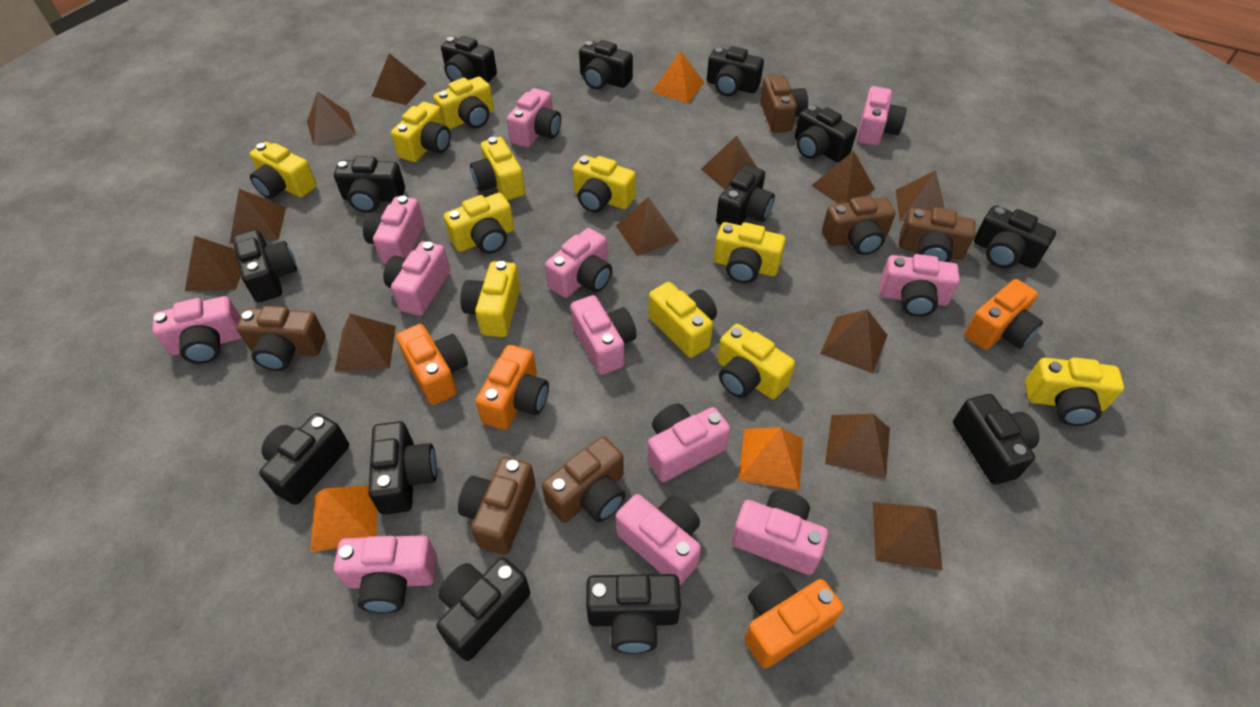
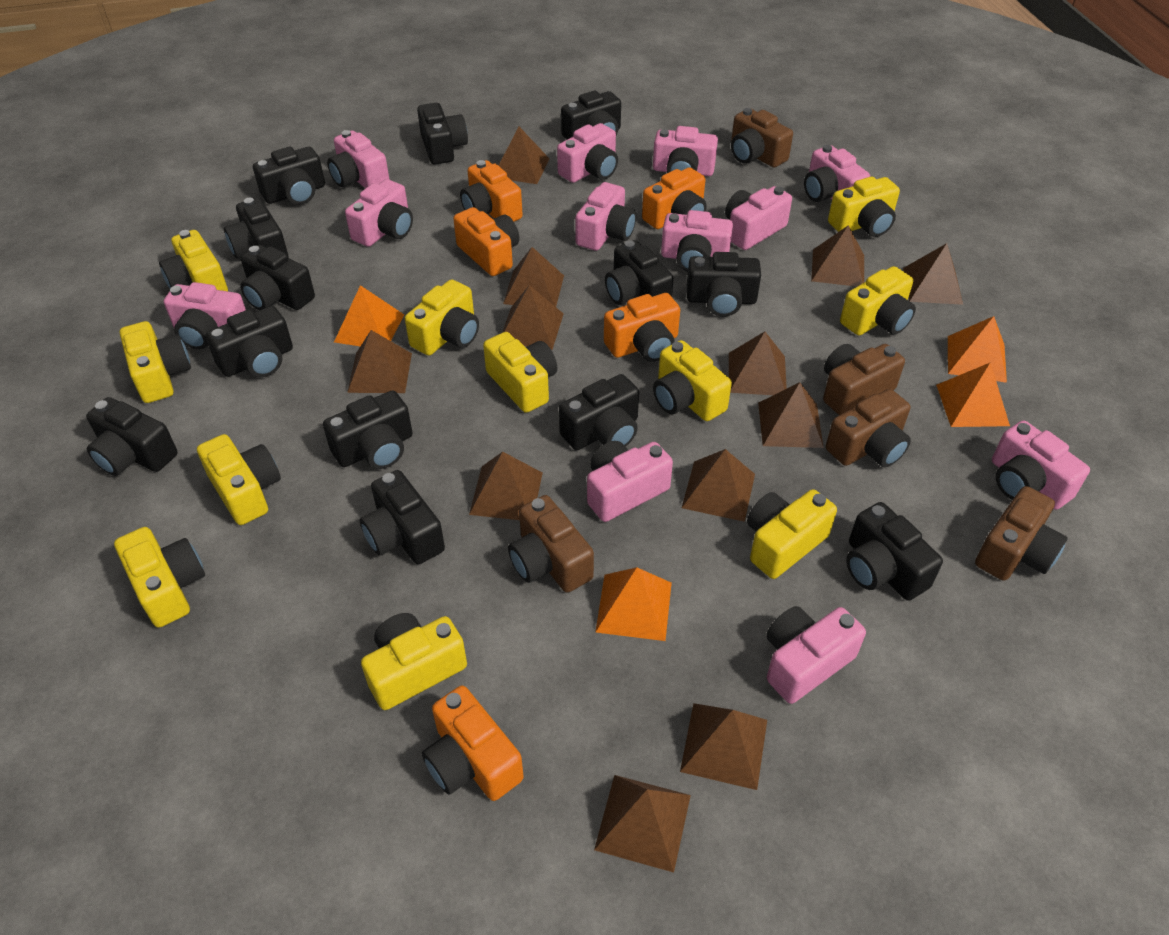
brown camera: 6 -> 5
orange camera: 4 -> 5
orange pyramid: 3 -> 4

